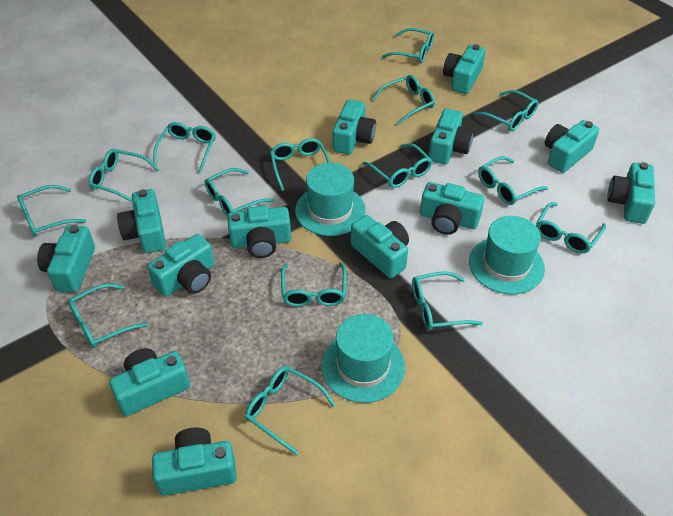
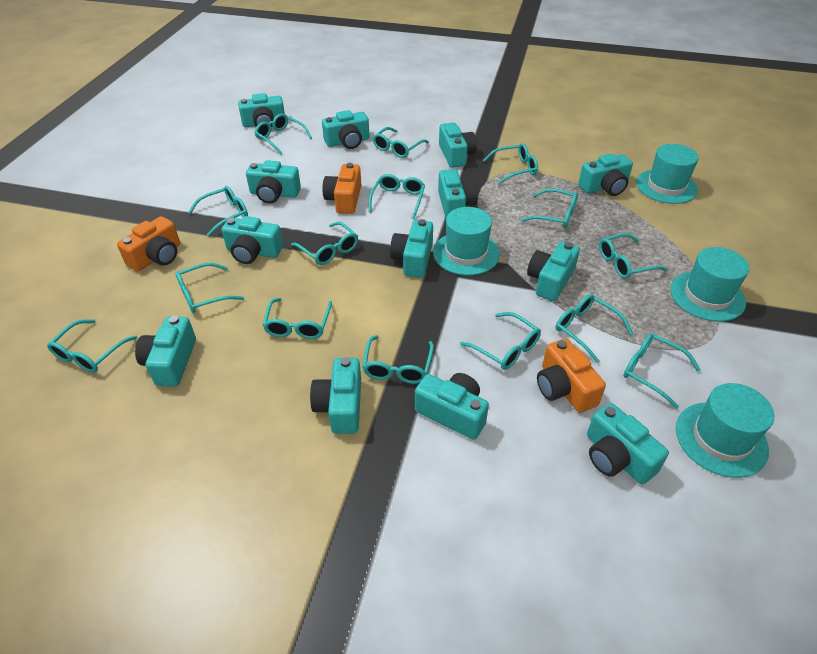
orange camera: 0 -> 3
turquoise hat: 3 -> 4

